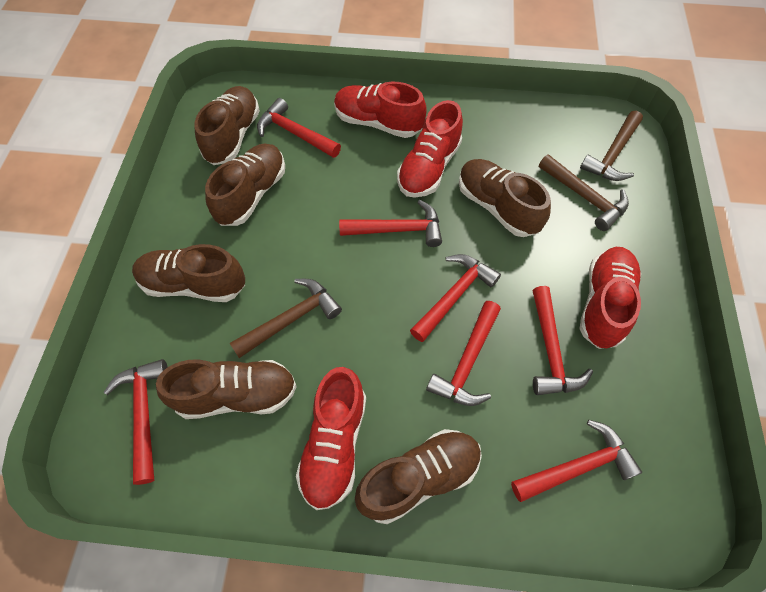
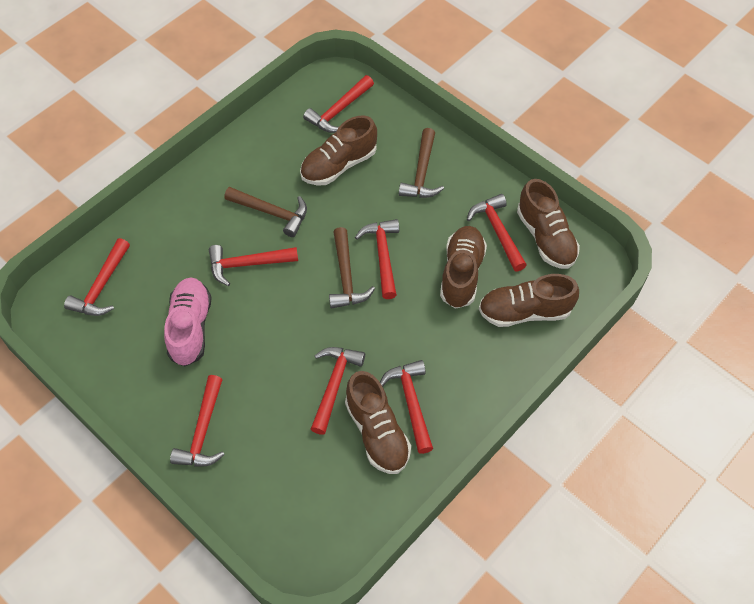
brown shoe: 6 -> 5
pink shoe: 0 -> 1
red hammer: 7 -> 8
red shoe: 4 -> 0

